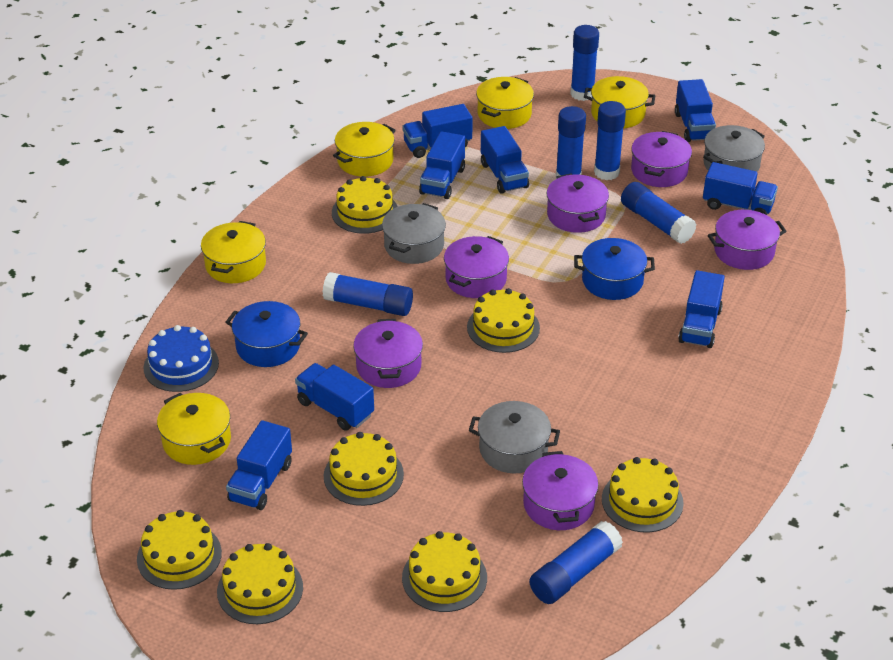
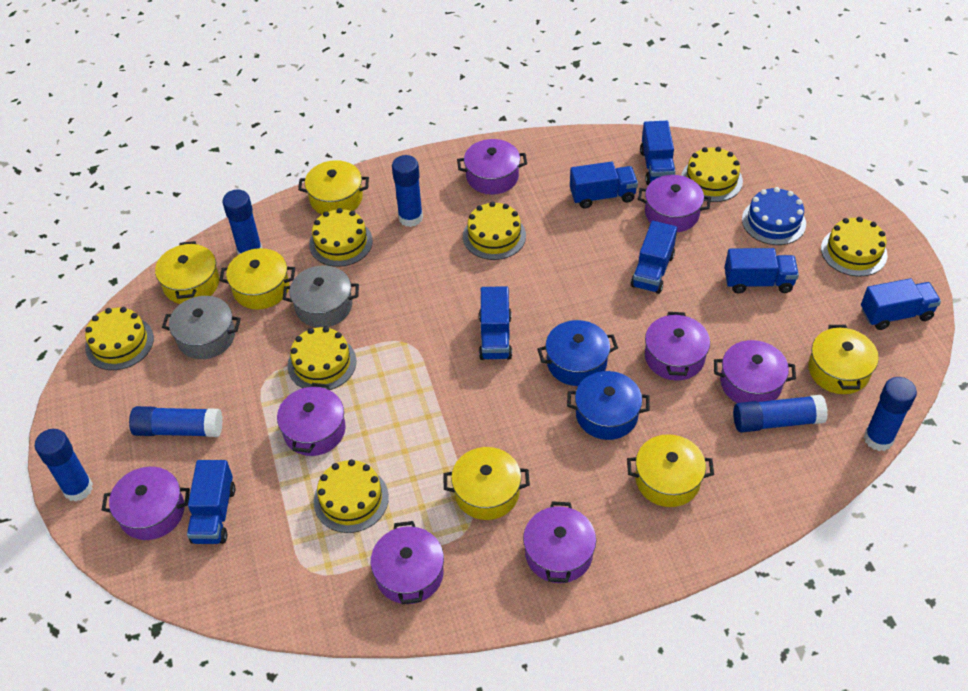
blue truck: 8 -> 7
grey pot: 3 -> 2
purple pot: 6 -> 8
yellow pot: 5 -> 6

